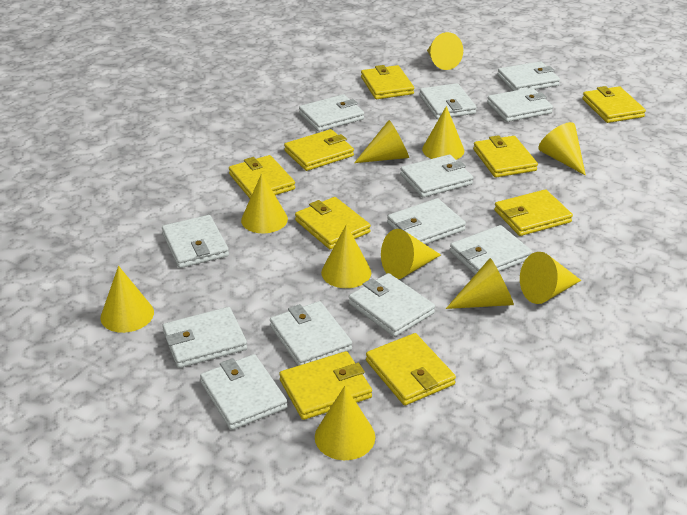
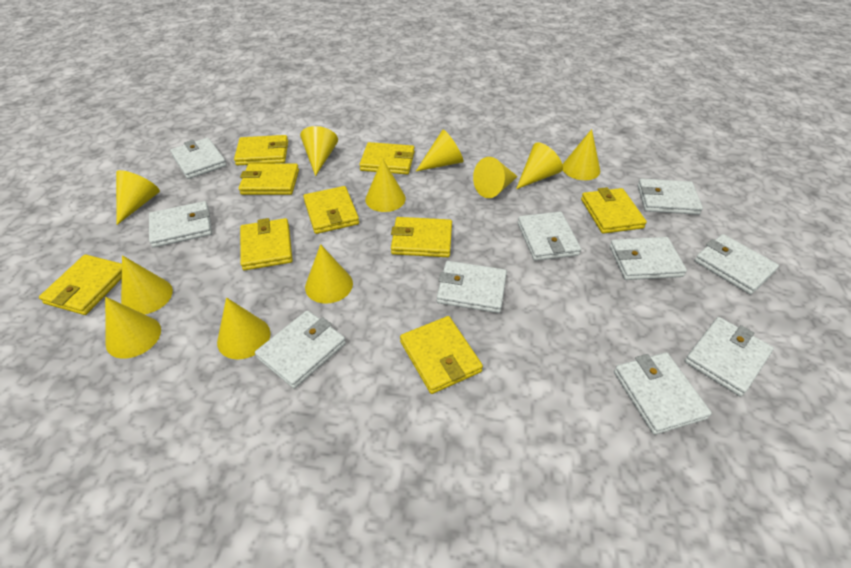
white wallet: 12 -> 10

